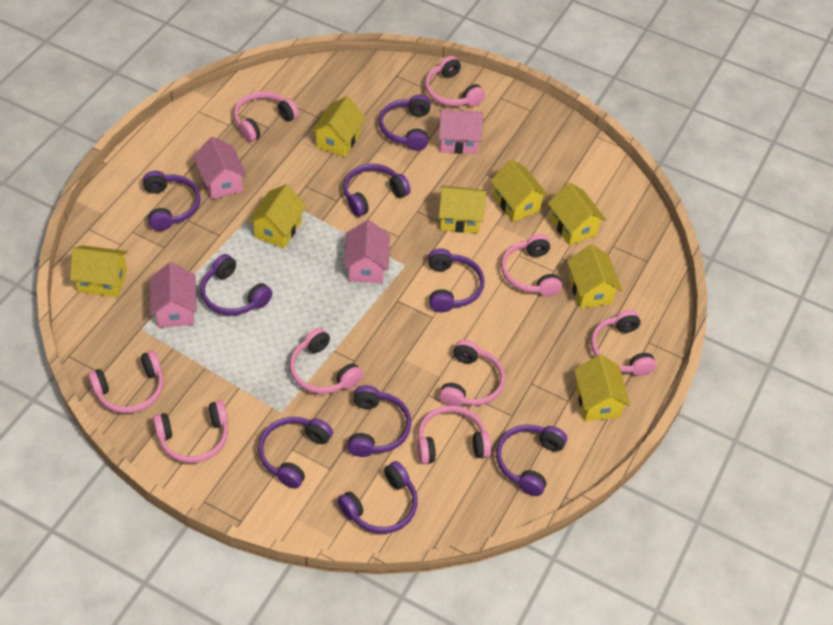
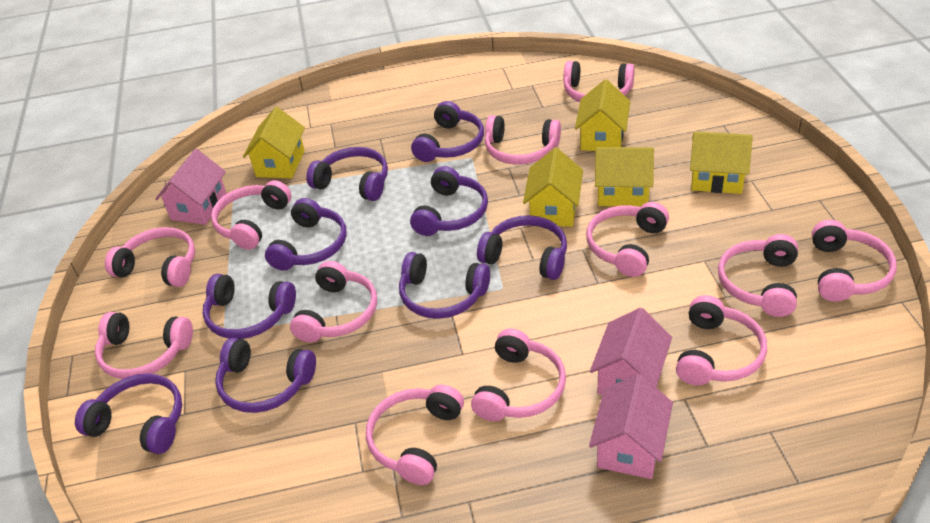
pink headphones: 9 -> 12
pink house: 4 -> 3
yellow house: 8 -> 5

